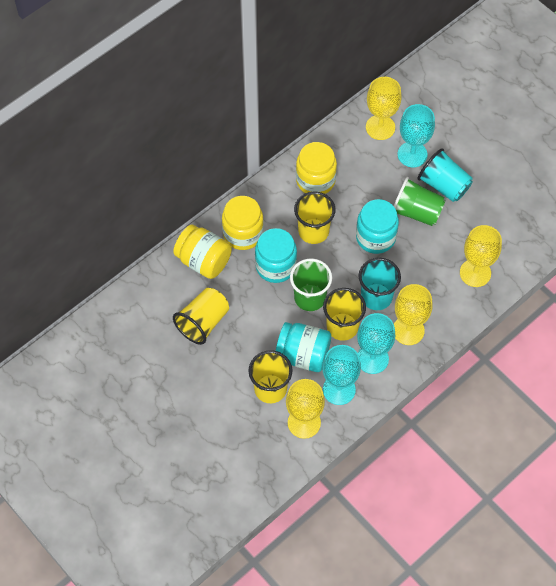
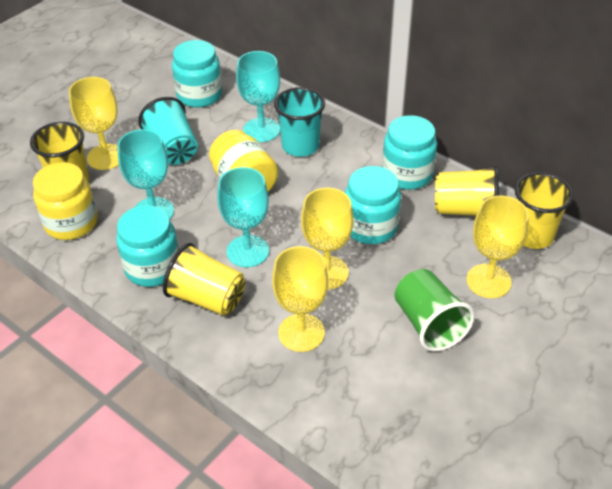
green cup: 2 -> 1
turquoise jar: 3 -> 4
yellow jar: 3 -> 2

